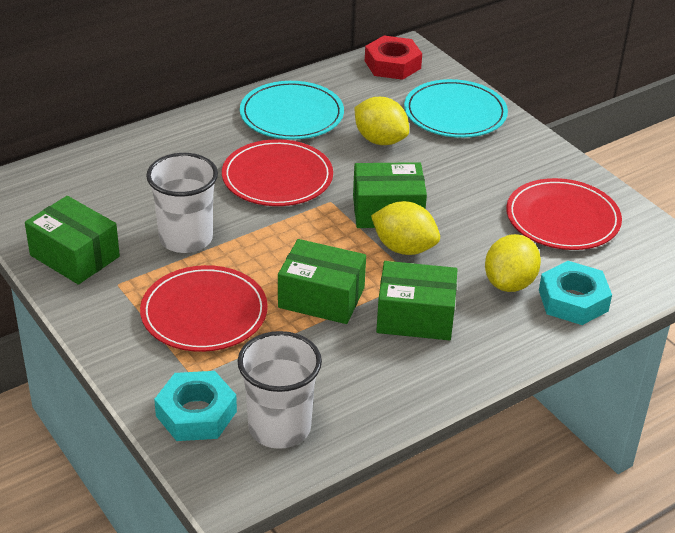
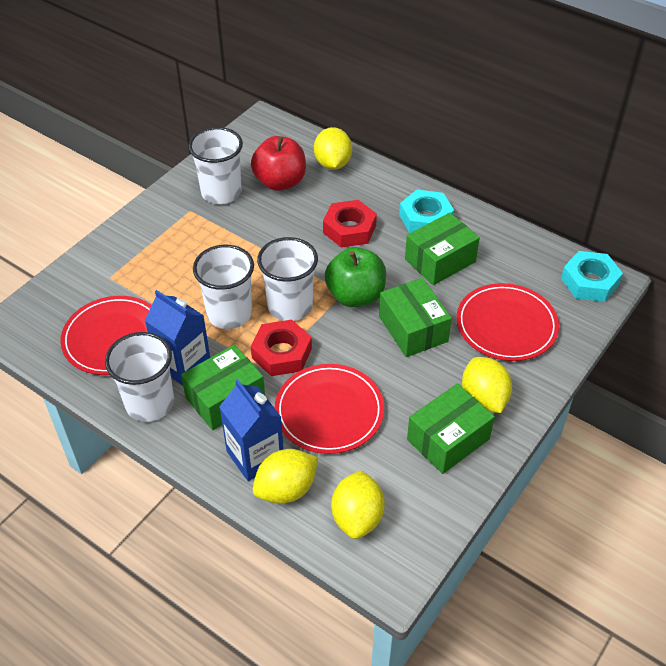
blue carton: 0 -> 2
green apple: 0 -> 1
red apple: 0 -> 1
red nut: 1 -> 2
turquoise plate: 2 -> 0
white cup: 2 -> 4
yellow lemon: 3 -> 4

